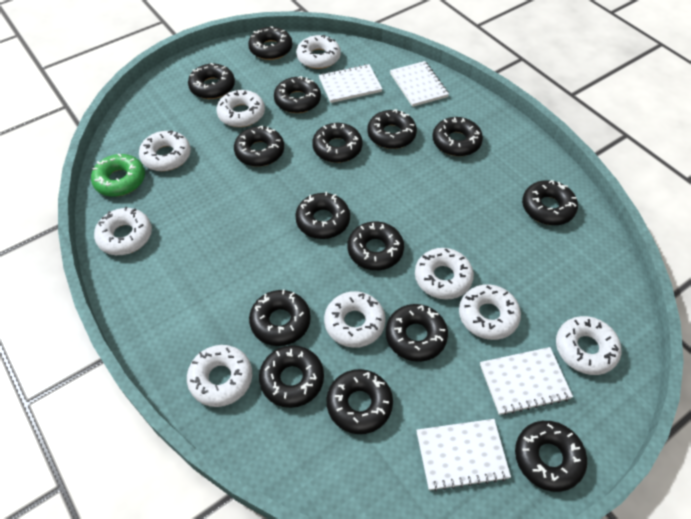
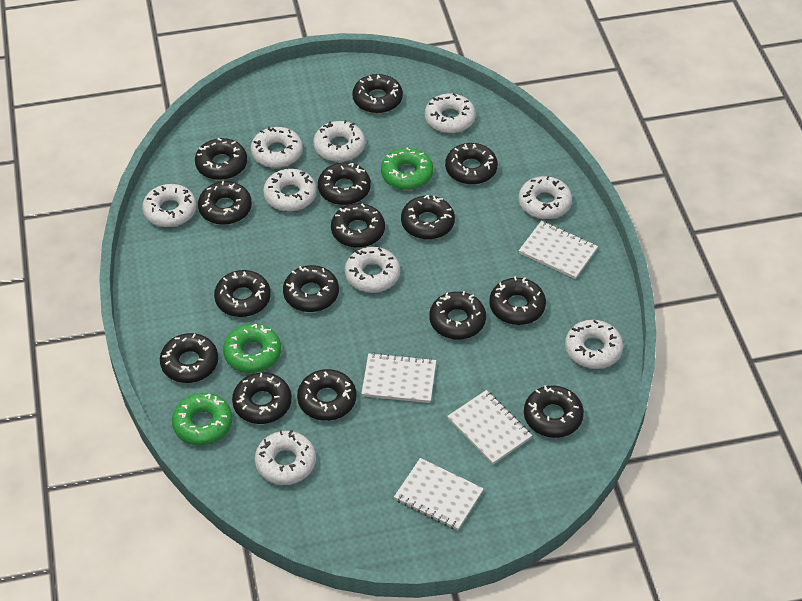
green donut: 1 -> 3

